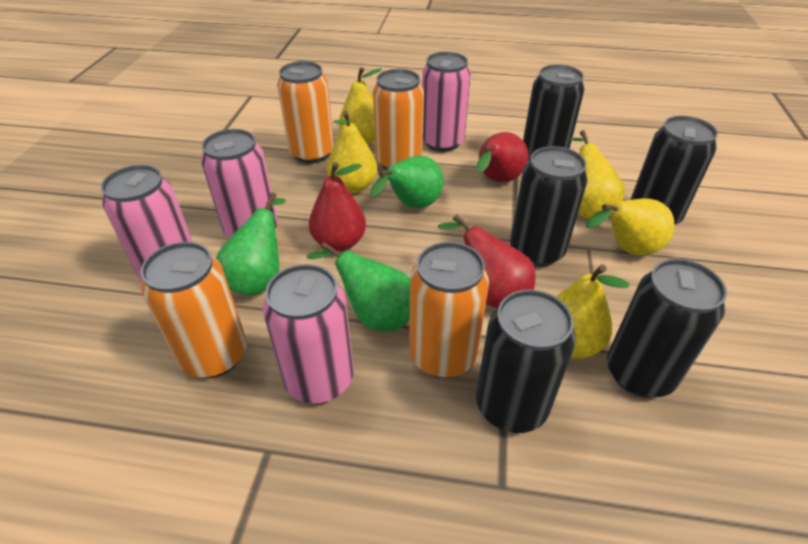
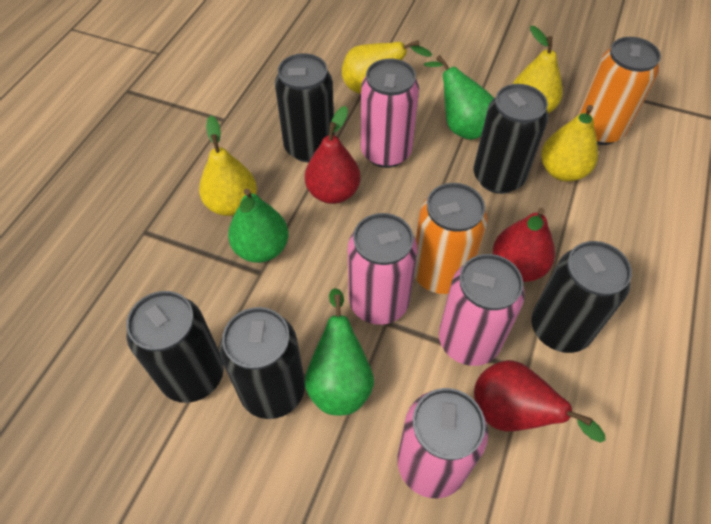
orange can: 4 -> 2
yellow pear: 5 -> 4

